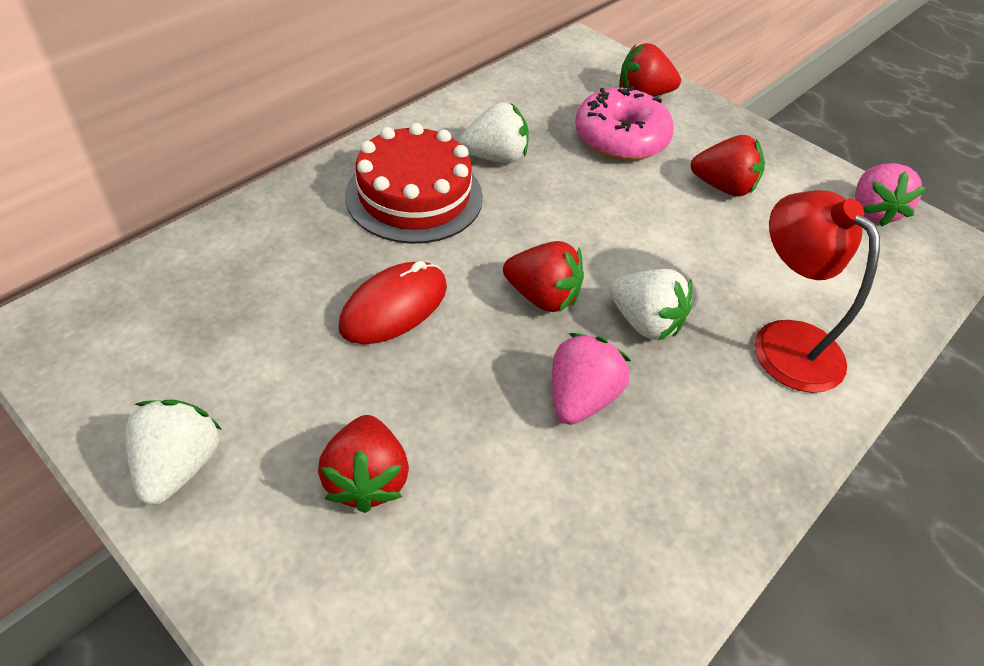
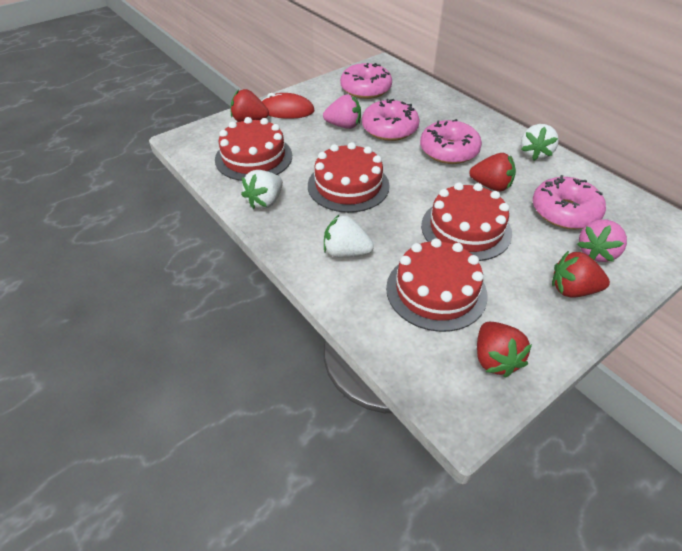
pink donut: 1 -> 4
red cake: 1 -> 4
red lamp: 1 -> 0

